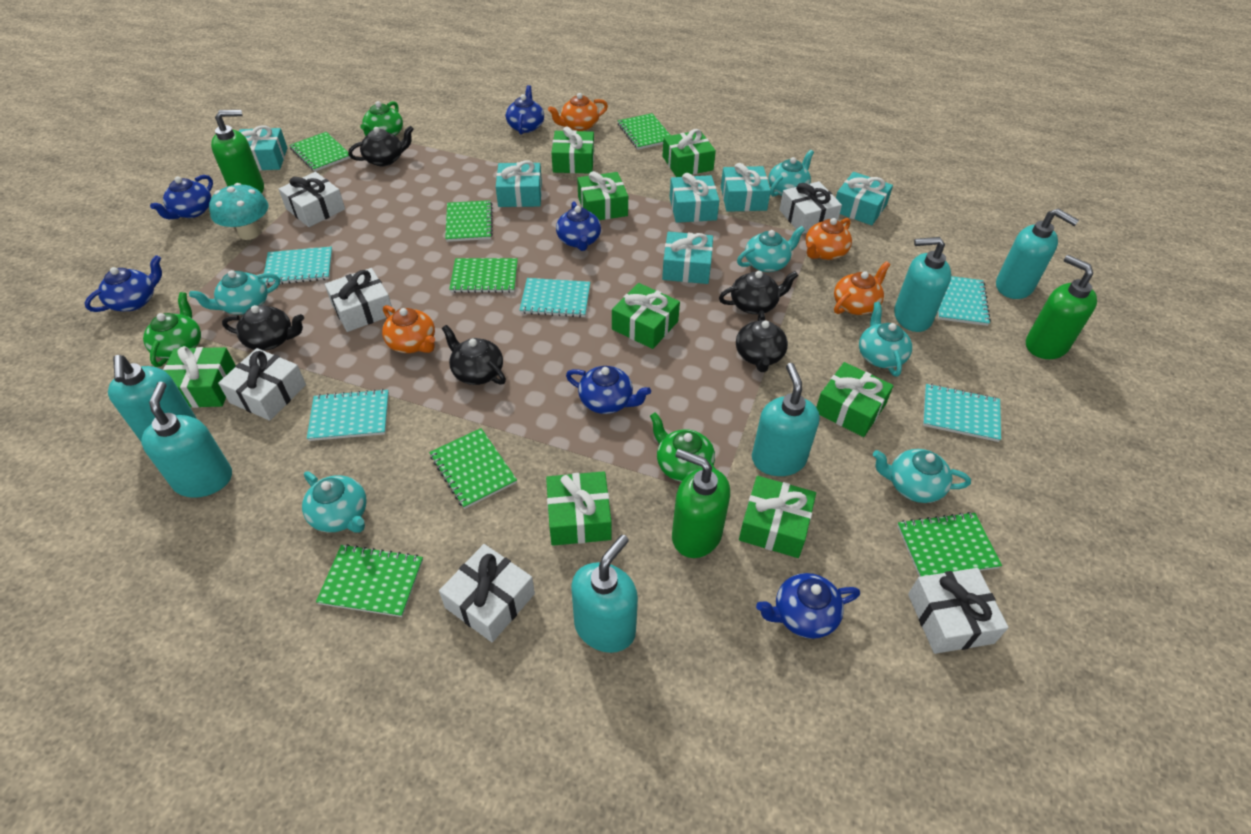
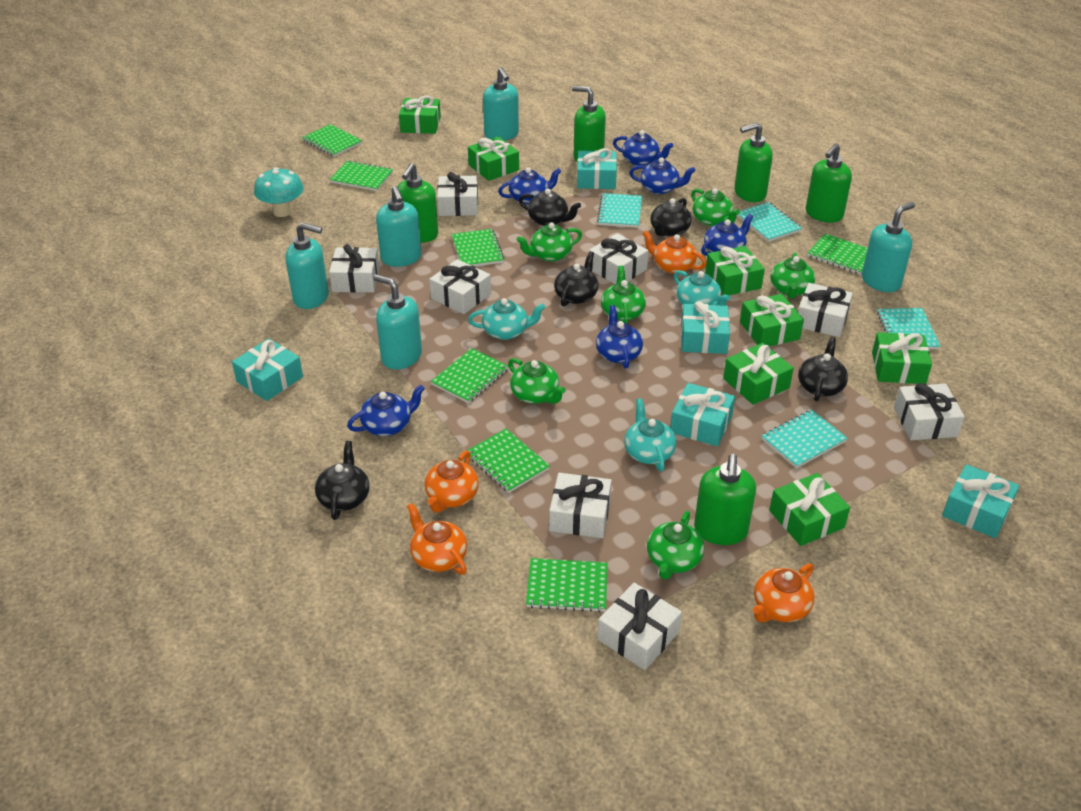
green gift: 8 -> 7
green soap dispenser: 3 -> 5
green teapot: 3 -> 6
turquoise gift: 6 -> 5
turquoise notebook: 5 -> 4
turquoise soap dispenser: 6 -> 5
turquoise teapot: 6 -> 3
white gift: 6 -> 8

